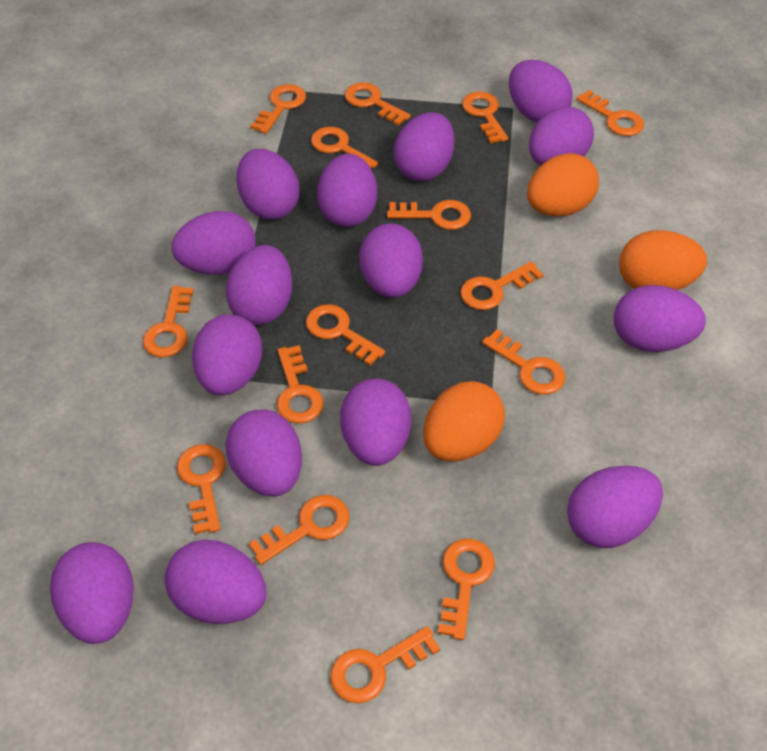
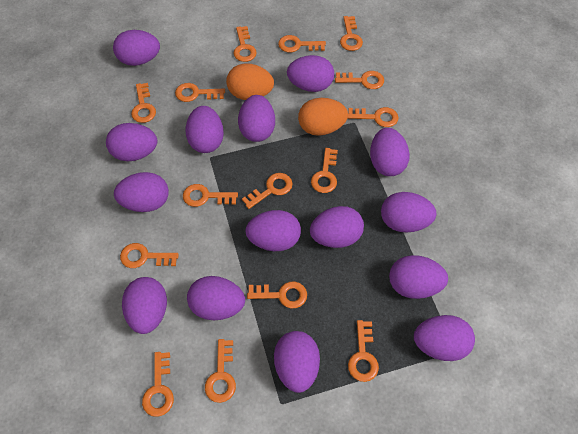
orange egg: 3 -> 2

